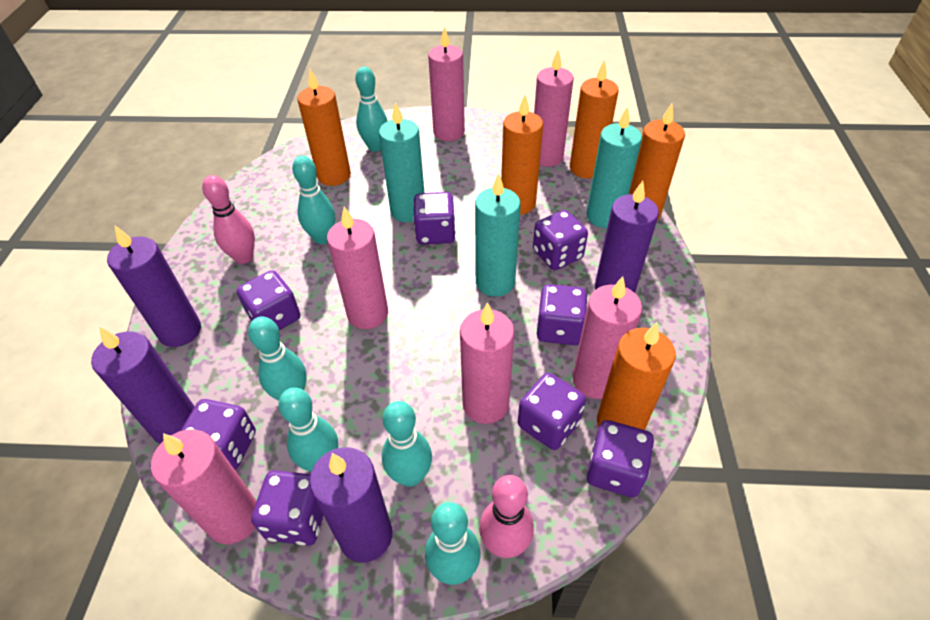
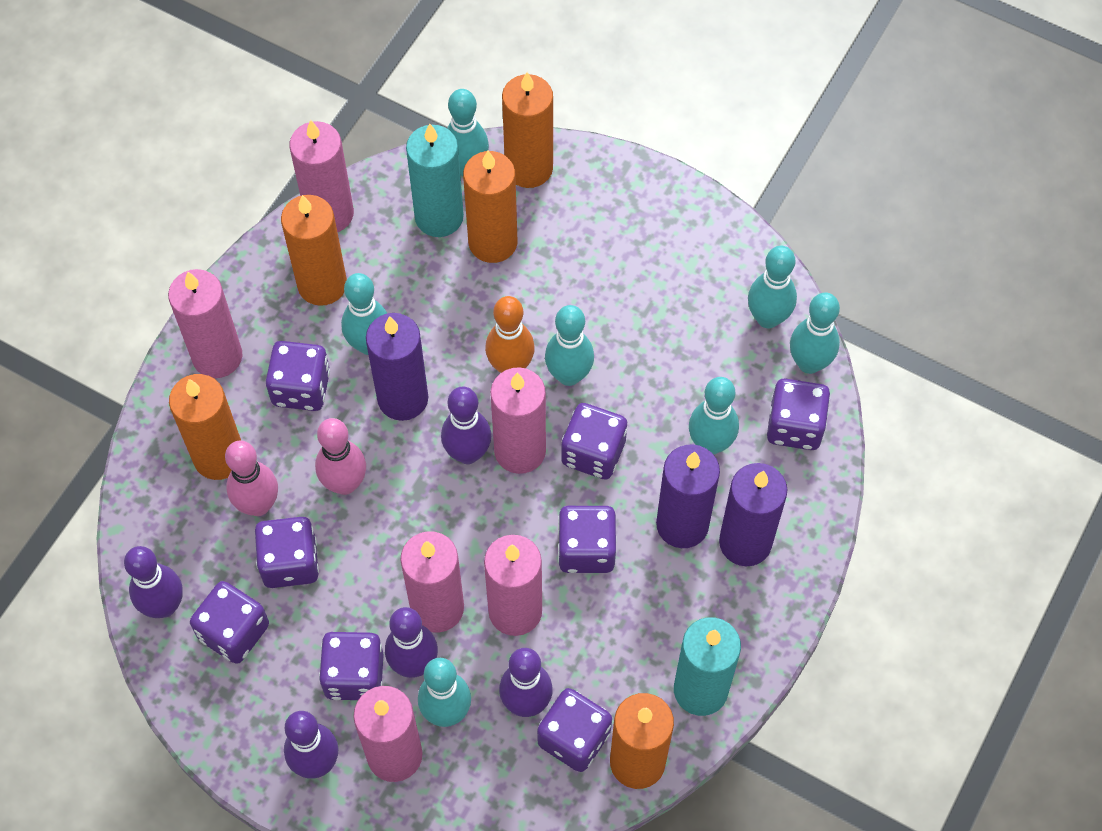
orange bowling pin: 0 -> 1
purple bowling pin: 0 -> 5
purple candle: 4 -> 3
turquoise bowling pin: 6 -> 7
turquoise candle: 3 -> 2

